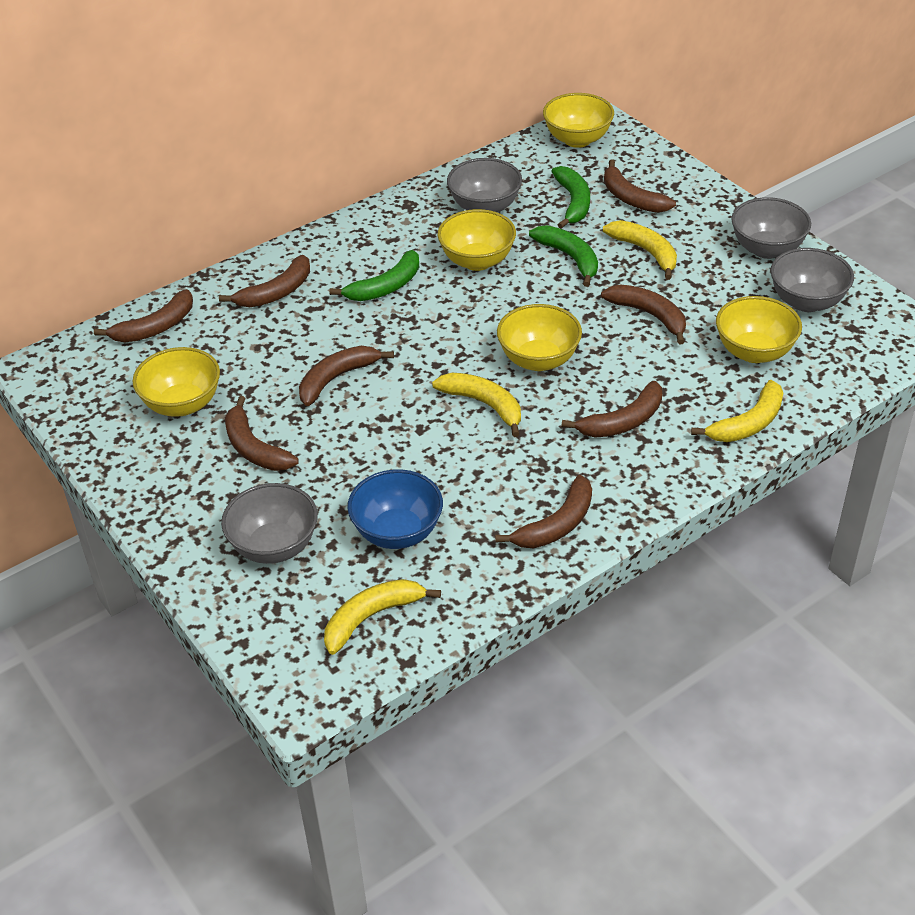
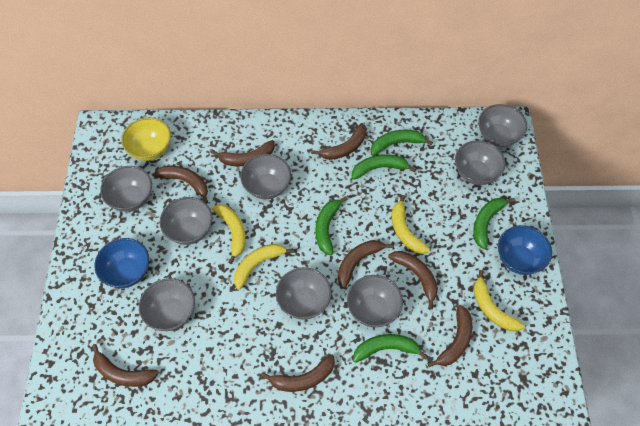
blue bowl: 1 -> 2
green banana: 3 -> 5
grey bowl: 4 -> 8
yellow bowl: 5 -> 1

